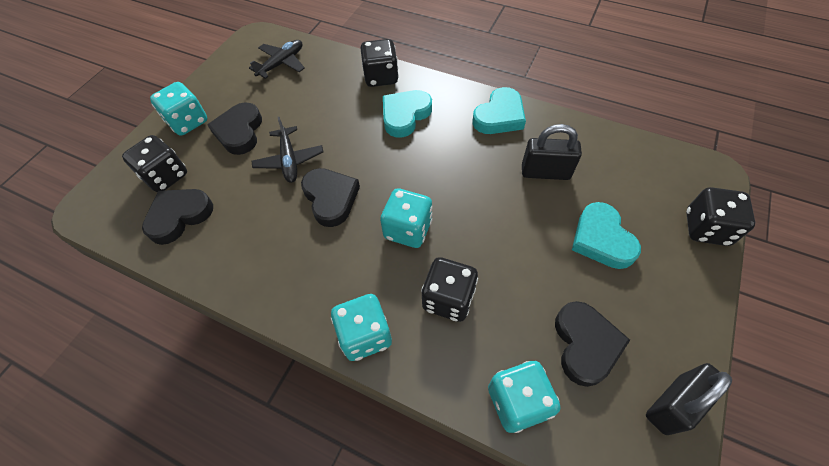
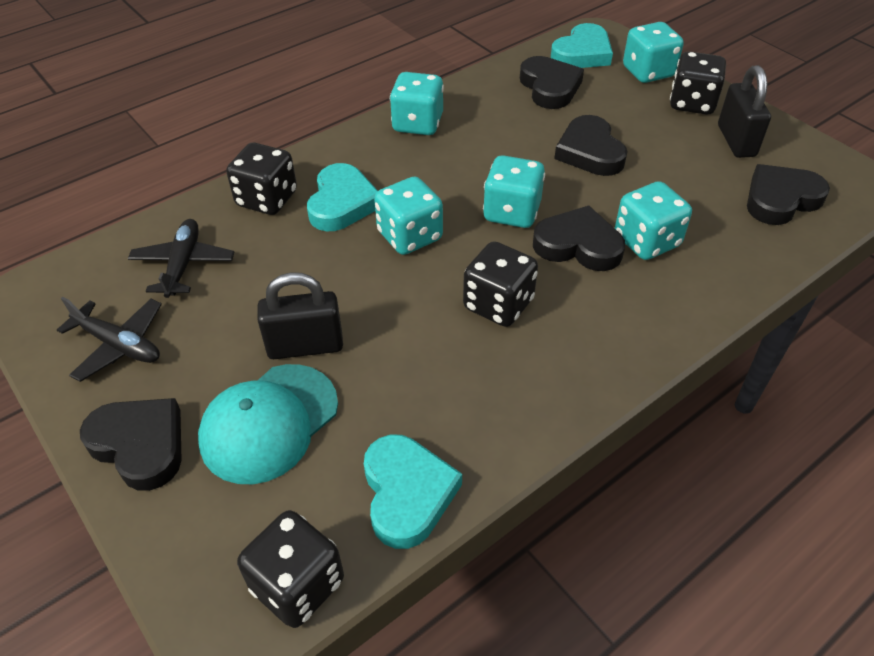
black heart: 4 -> 5
turquoise cap: 0 -> 1
turquoise dice: 4 -> 5

